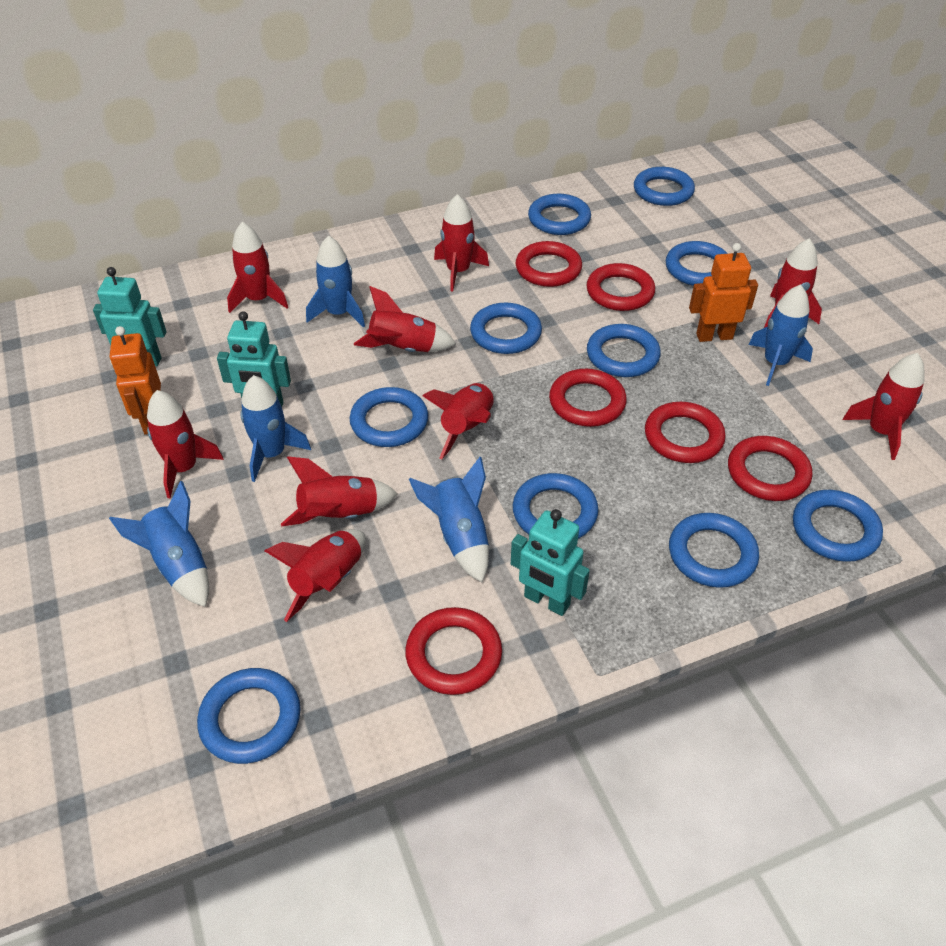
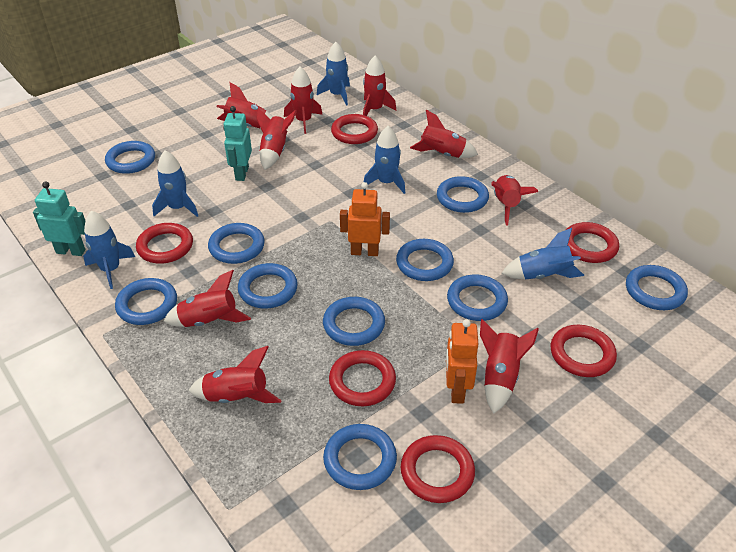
turquoise robot: 3 -> 2

